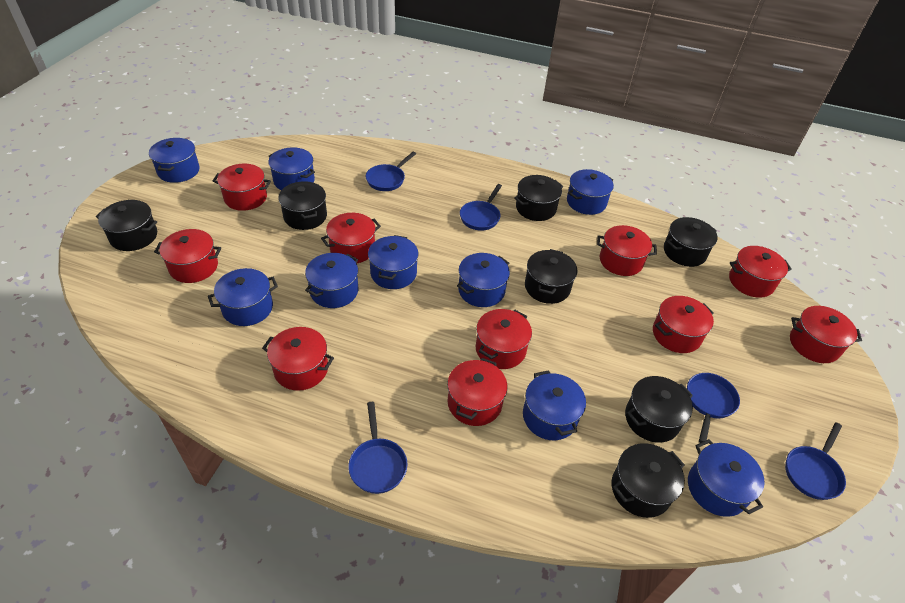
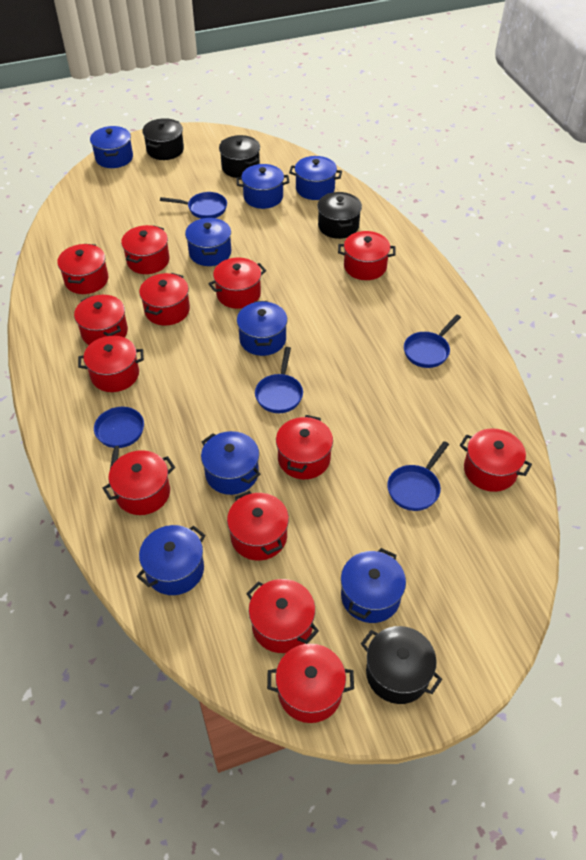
black pot: 7 -> 4
blue pot: 9 -> 8
red pot: 10 -> 13

